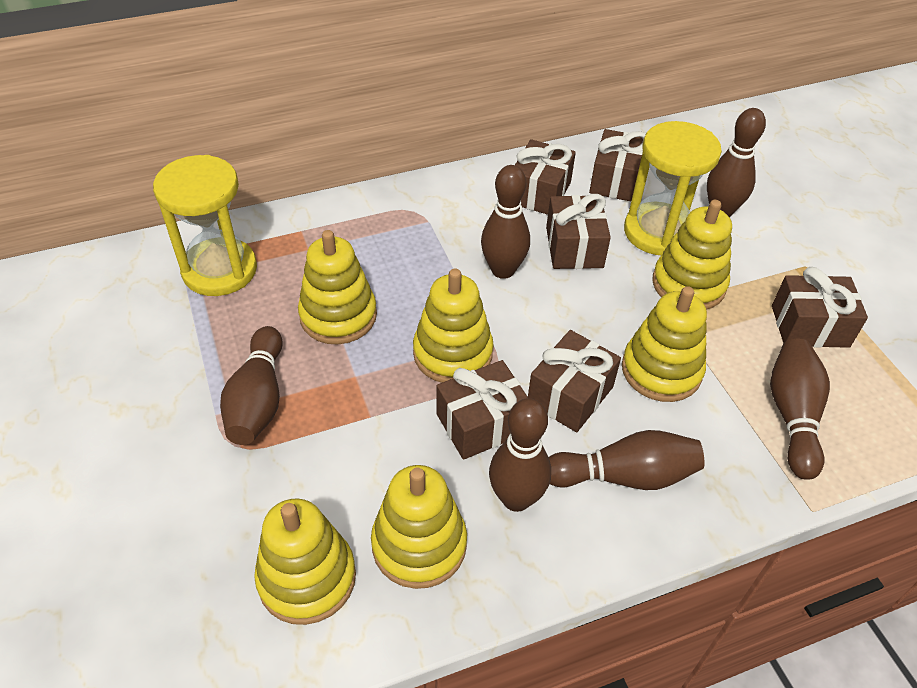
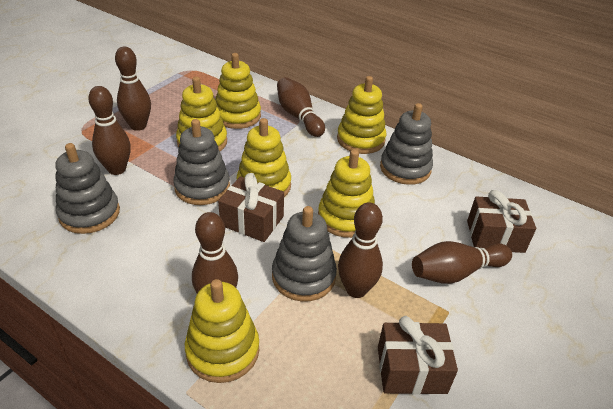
brown gift: 6 -> 3
grey stacking toy: 0 -> 4
yellow hourglass: 2 -> 0

